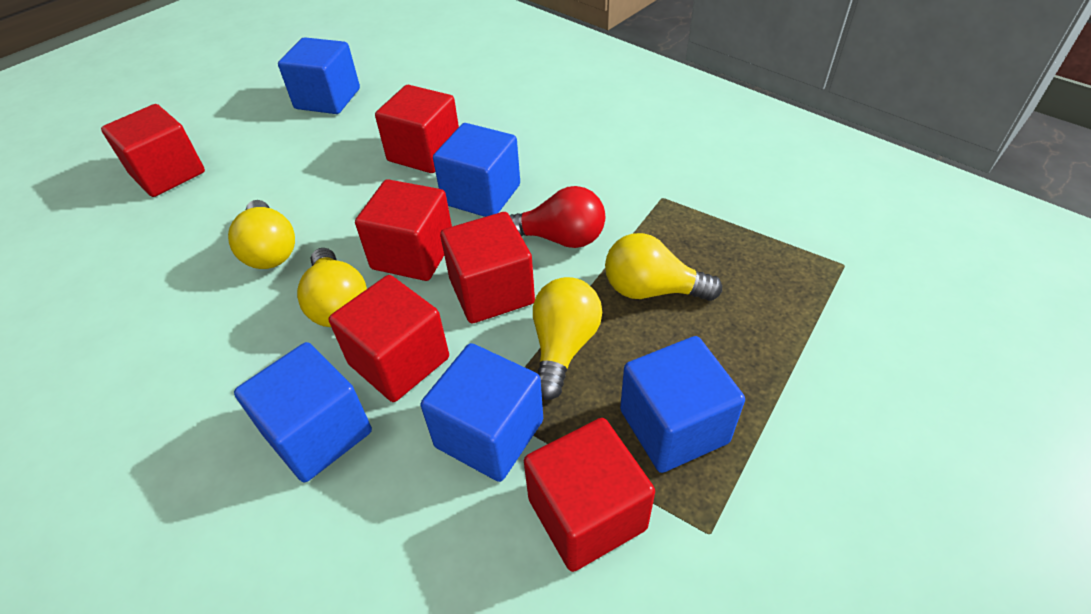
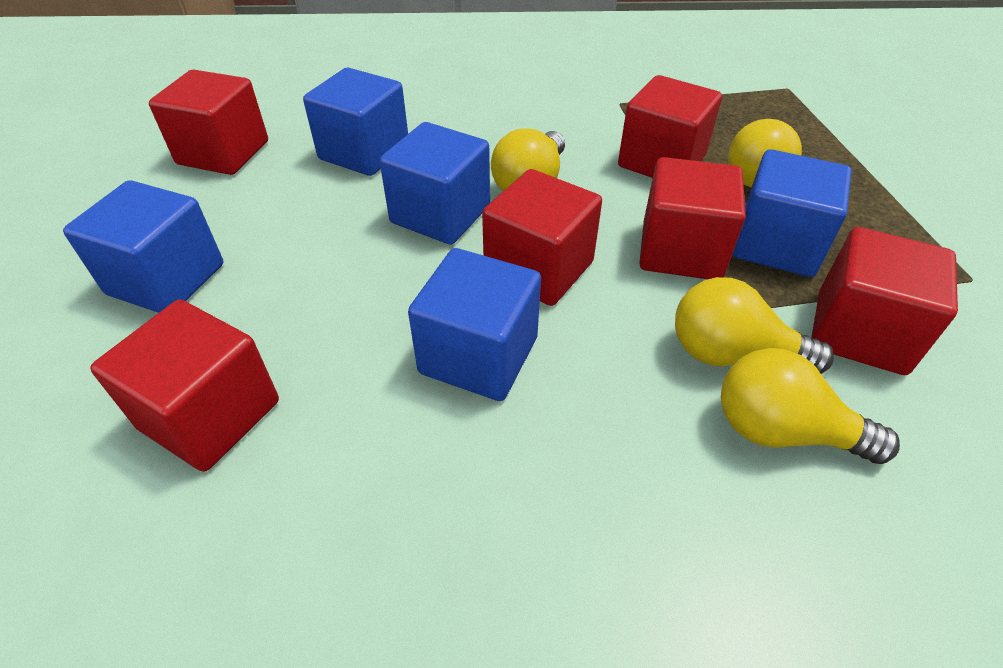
red light bulb: 1 -> 0

